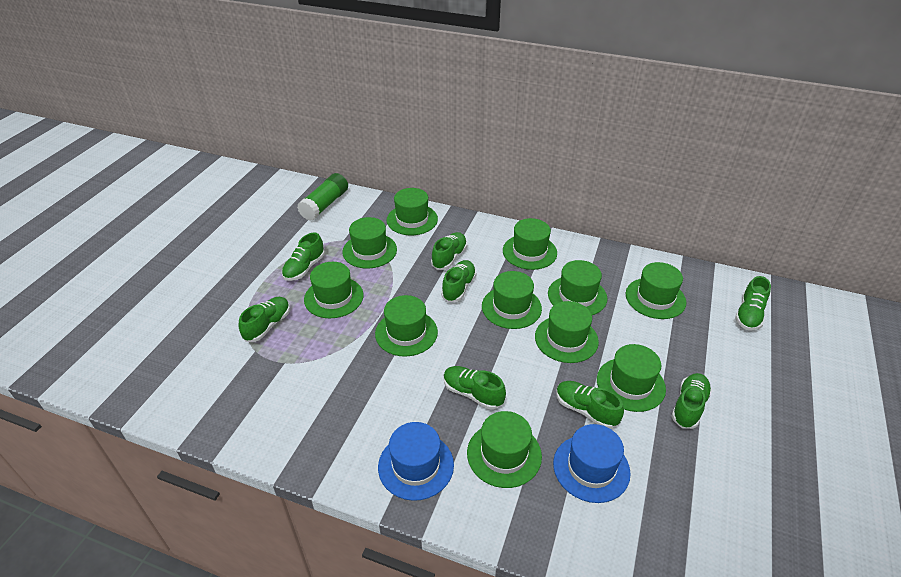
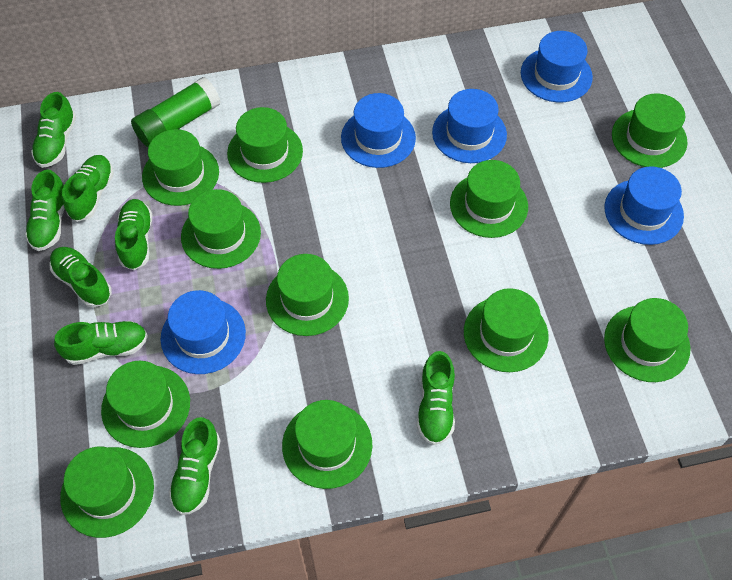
blue hat: 2 -> 5

